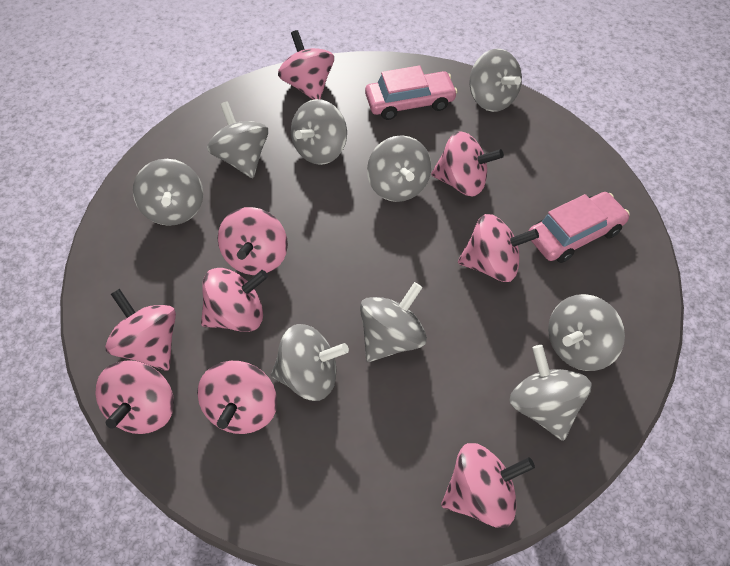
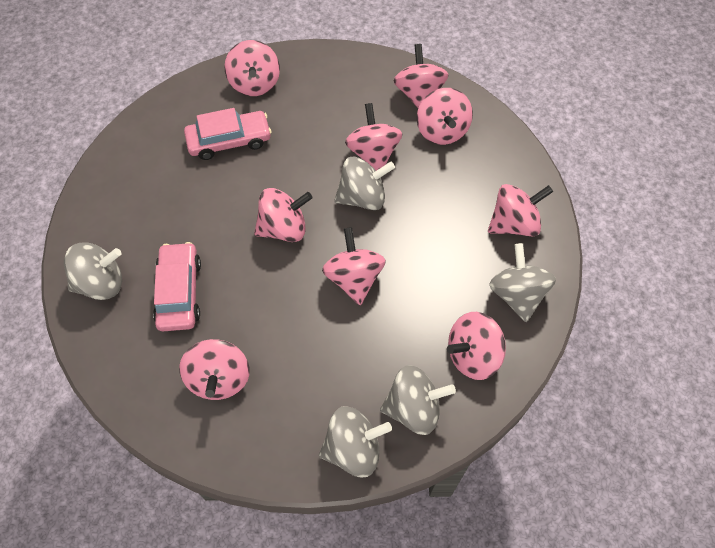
grey spinning top: 9 -> 5

